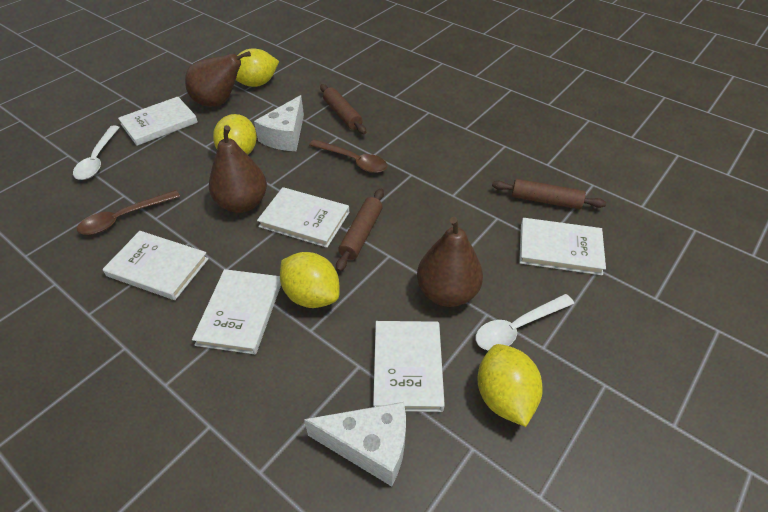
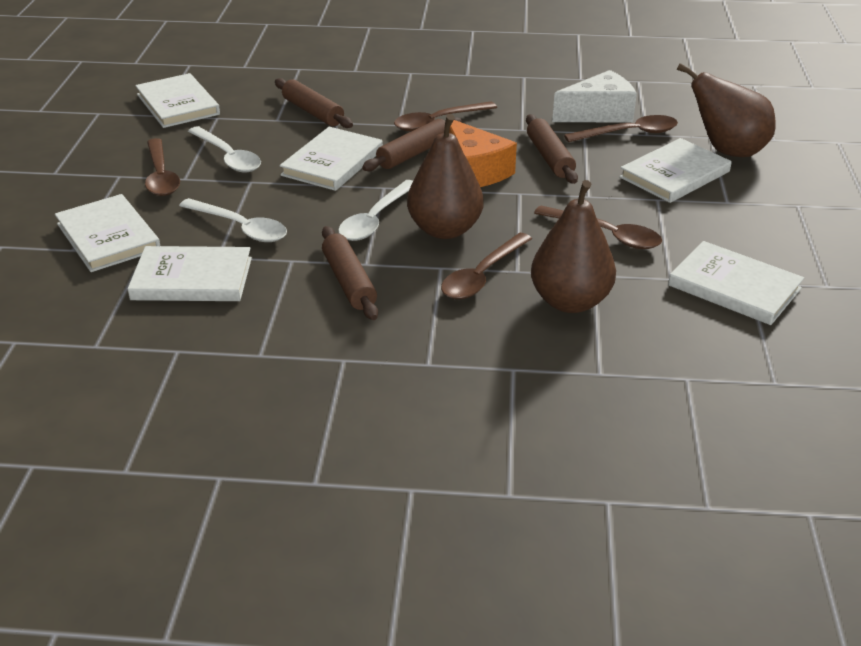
brown rolling pin: 3 -> 4
brown spoon: 2 -> 5
orange cheese: 0 -> 1
white cheese: 2 -> 1
white spoon: 2 -> 3
yellow lemon: 4 -> 0

